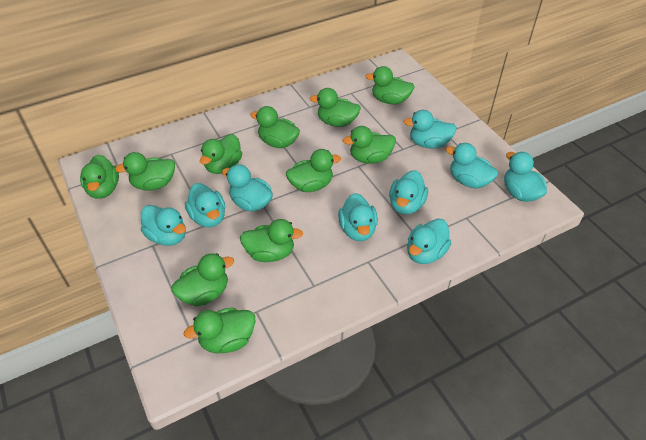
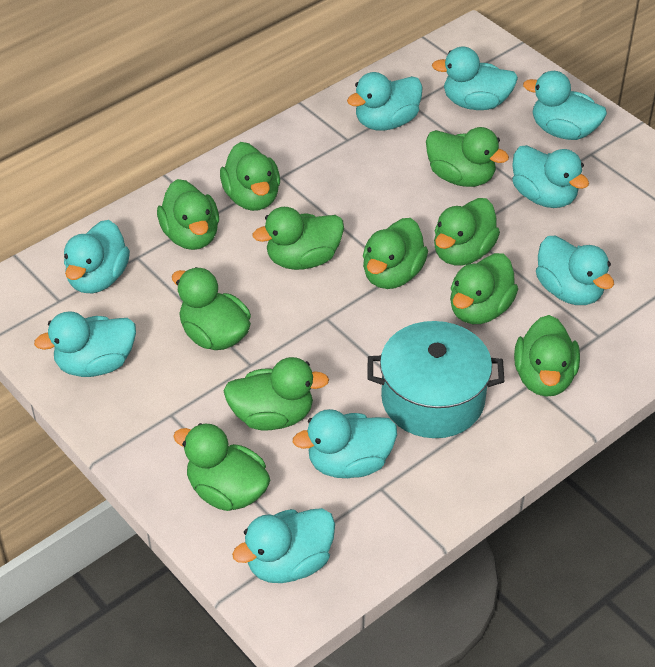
turquoise pot: 0 -> 1

